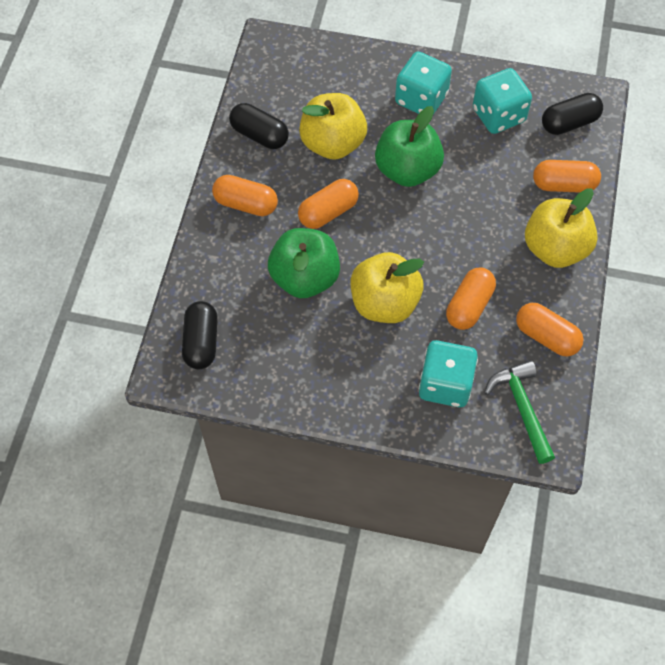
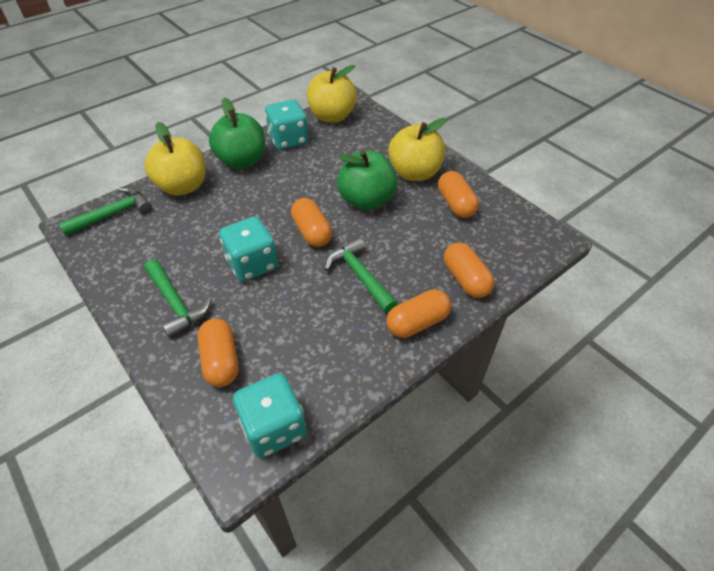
black capsule: 3 -> 0
green hammer: 1 -> 3

